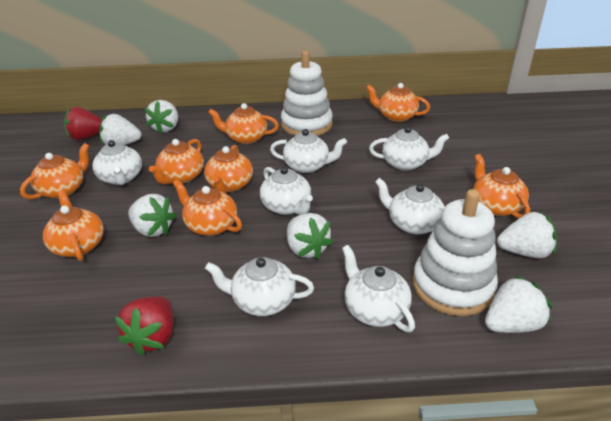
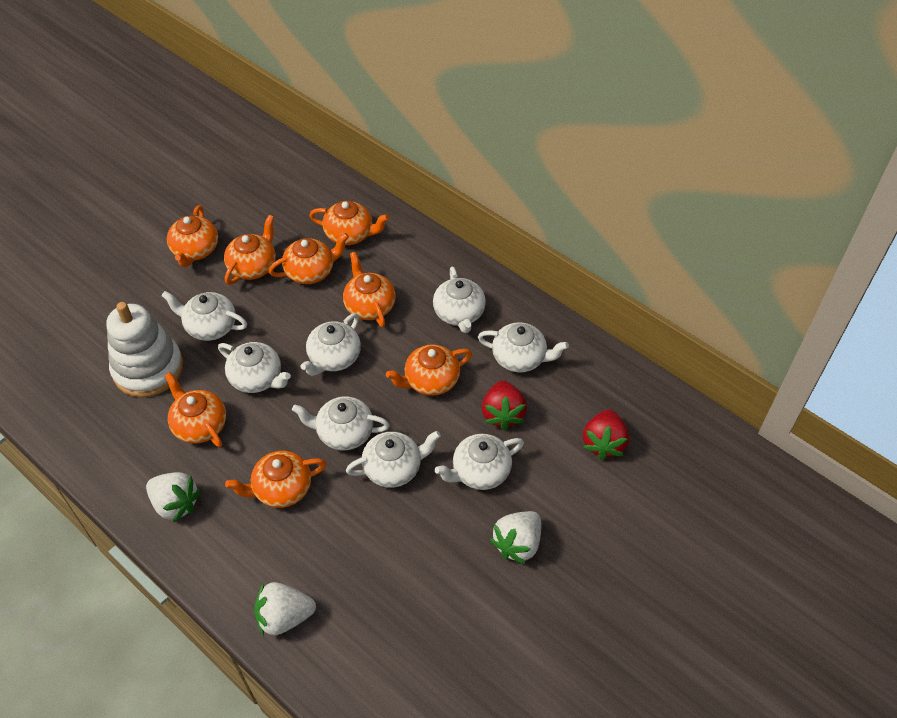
white stacking toy: 2 -> 1
white strawberry: 6 -> 3
white teapot: 7 -> 8

